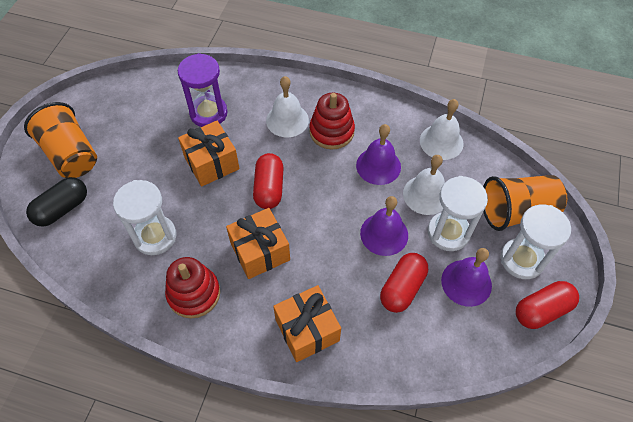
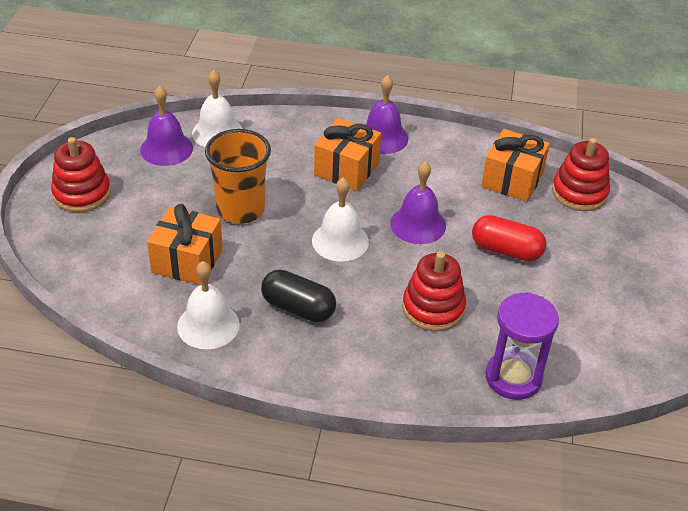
orange cup: 2 -> 1
red capsule: 3 -> 1
red stacking toy: 2 -> 3
white hourglass: 3 -> 0

